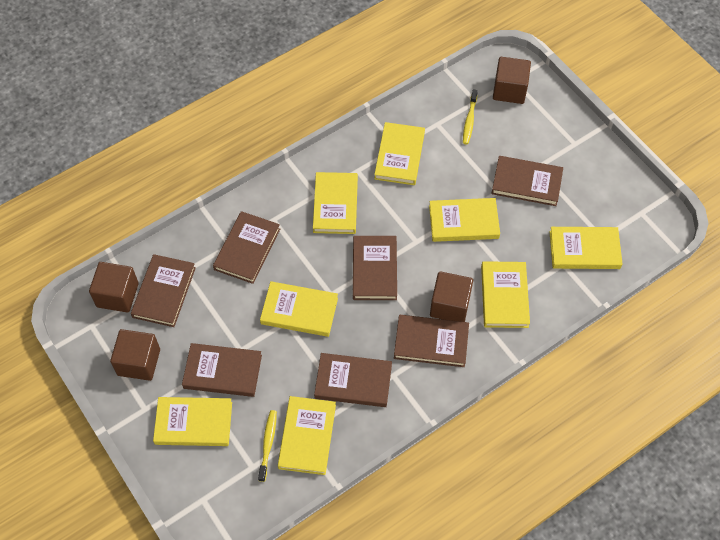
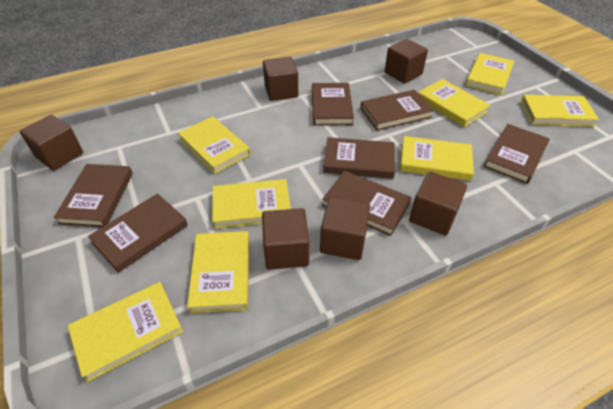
brown cube: 4 -> 6
yellow toothbrush: 2 -> 0

